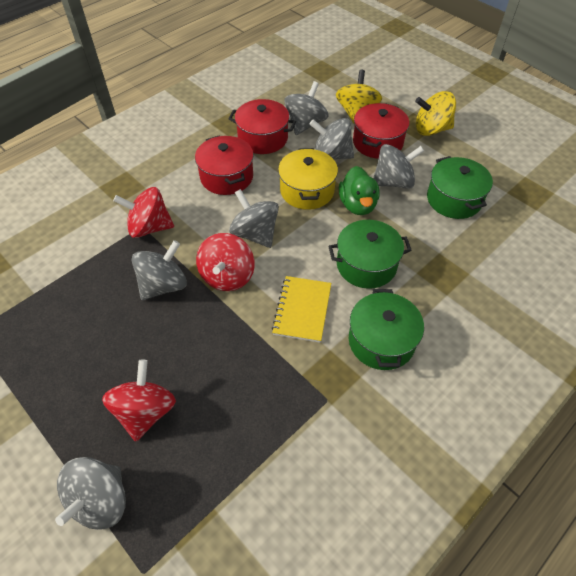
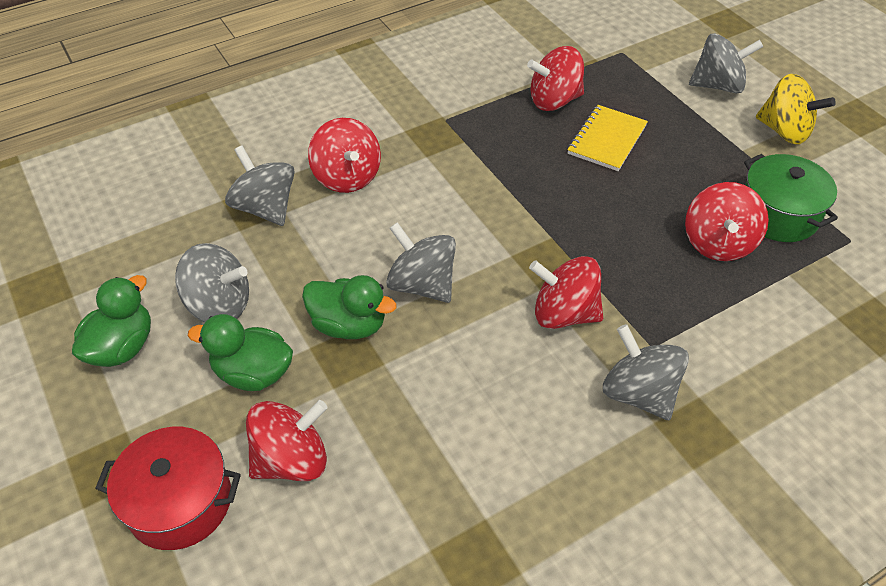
green duck: 1 -> 3
green pot: 3 -> 1
grey spinning top: 6 -> 5
red pot: 3 -> 1
red spinning top: 3 -> 5
yellow pot: 1 -> 0
yellow spinning top: 2 -> 1

